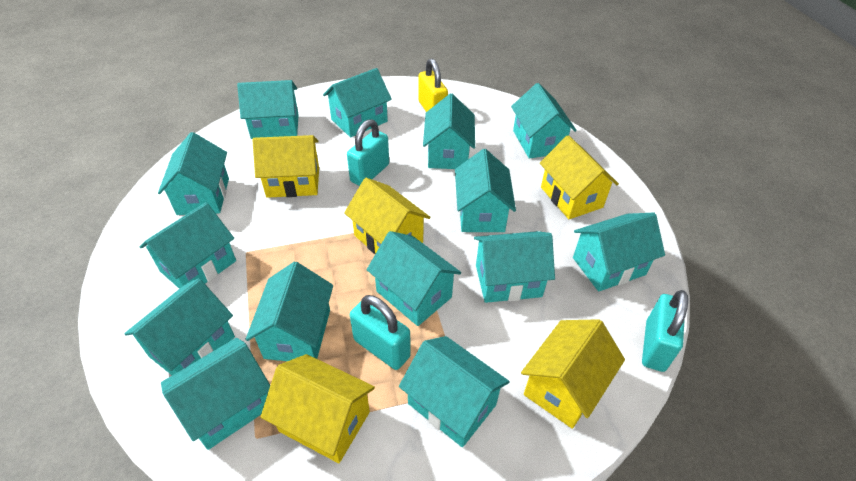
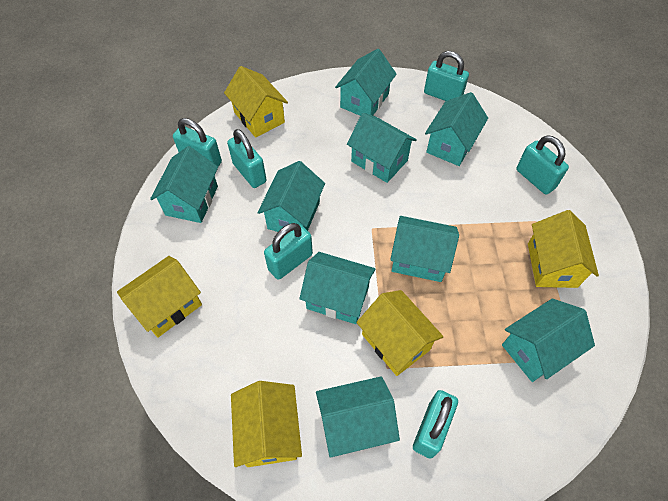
turquoise house: 14 -> 9
turquoise padlock: 3 -> 6
yellow padlock: 1 -> 0

